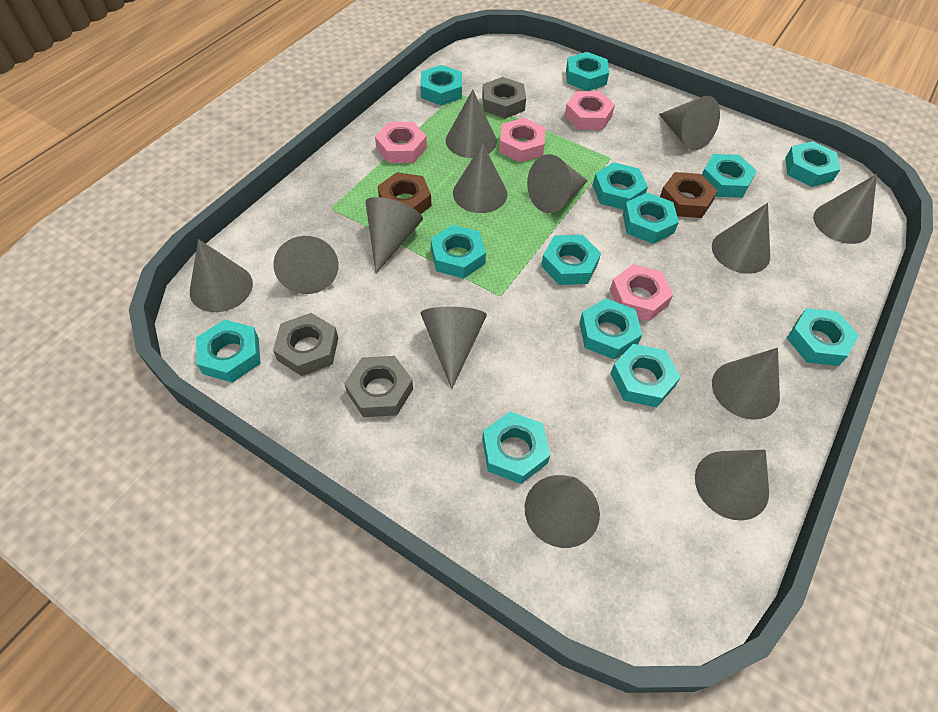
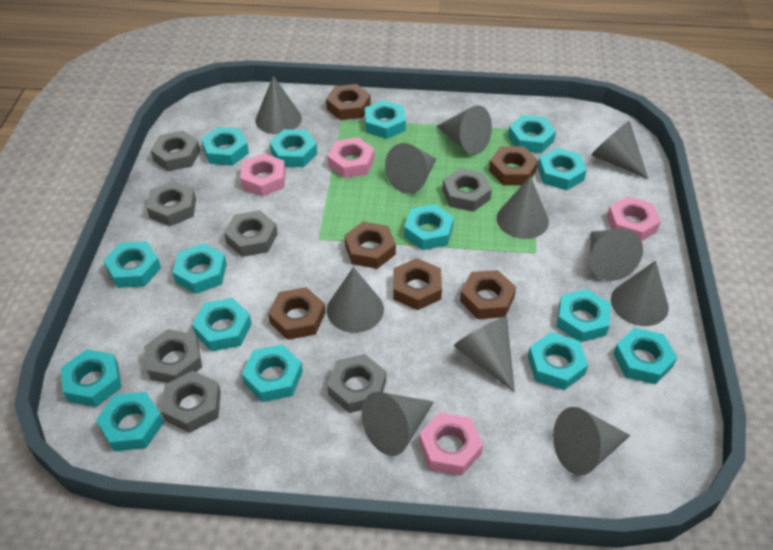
brown nut: 2 -> 6
grey cone: 13 -> 11
grey nut: 3 -> 7
turquoise nut: 13 -> 15

